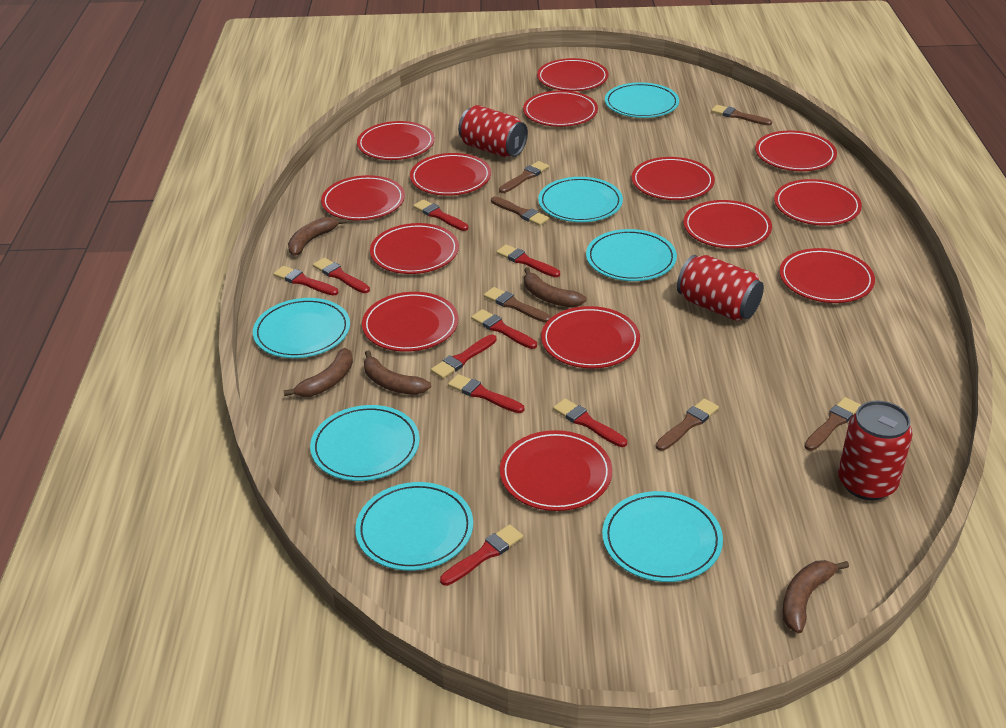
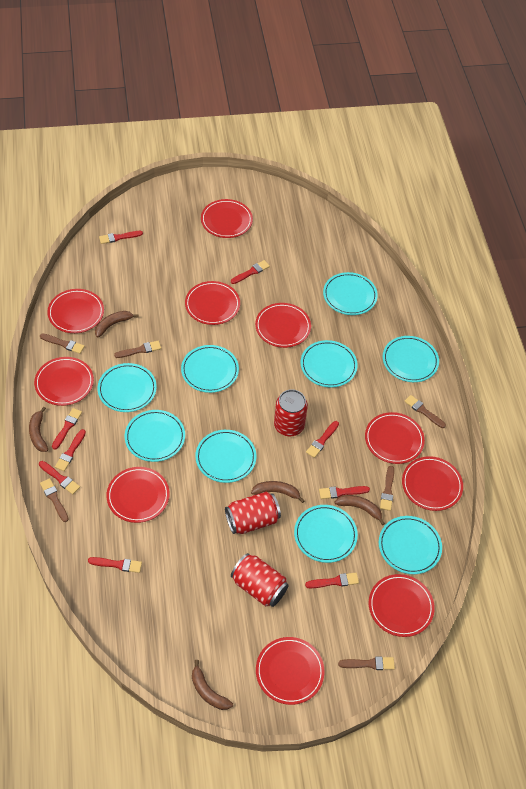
red plate: 14 -> 10
turquoise plate: 7 -> 9

